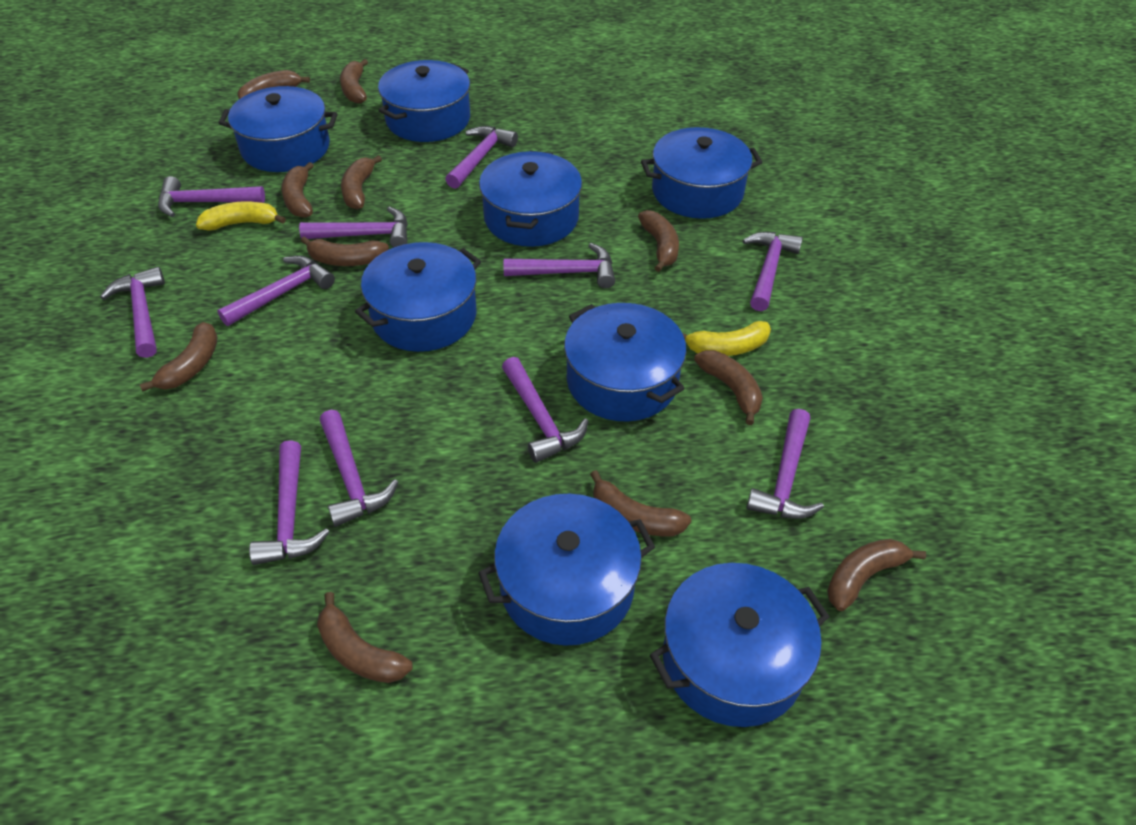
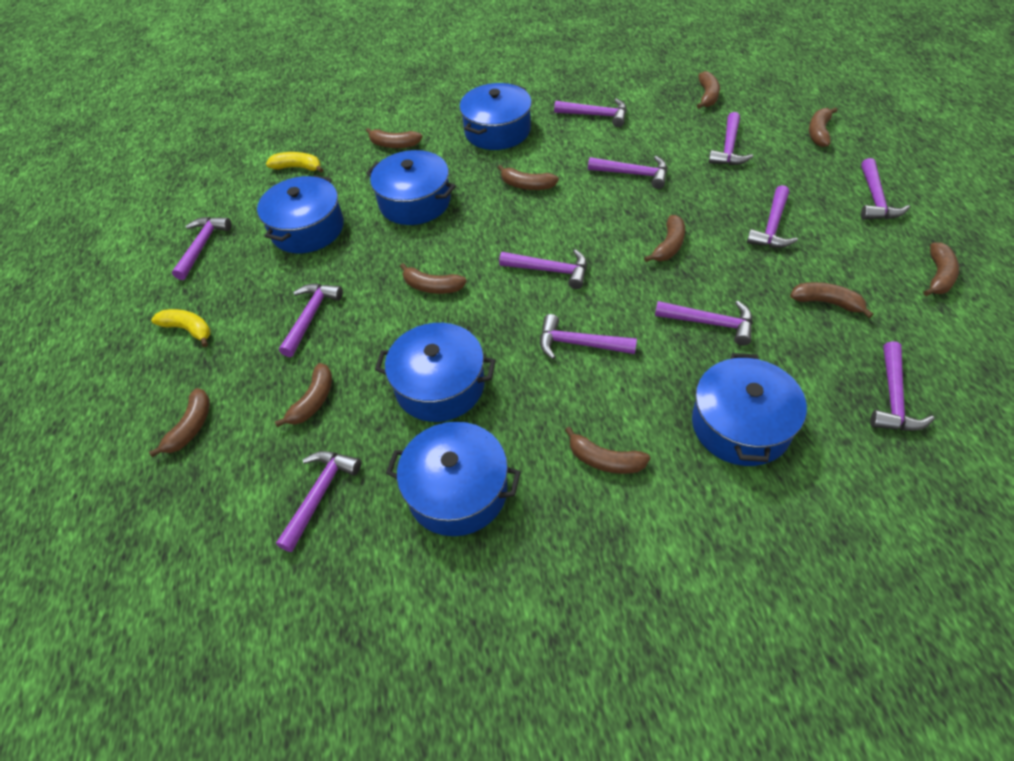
blue pot: 8 -> 6
purple hammer: 11 -> 12

